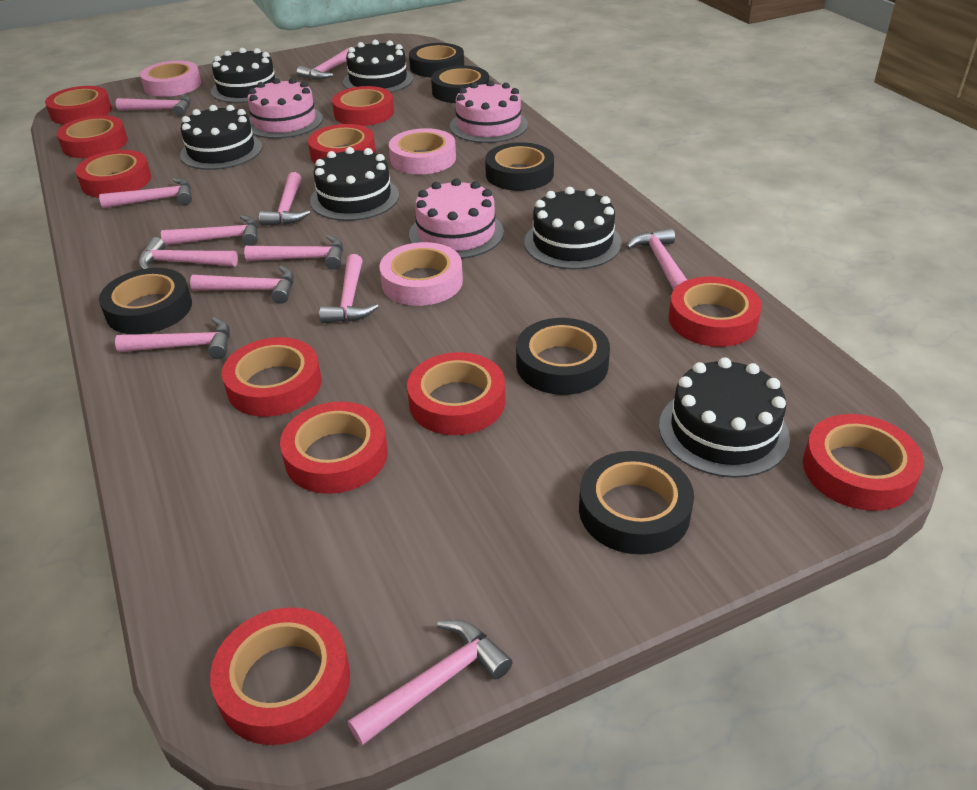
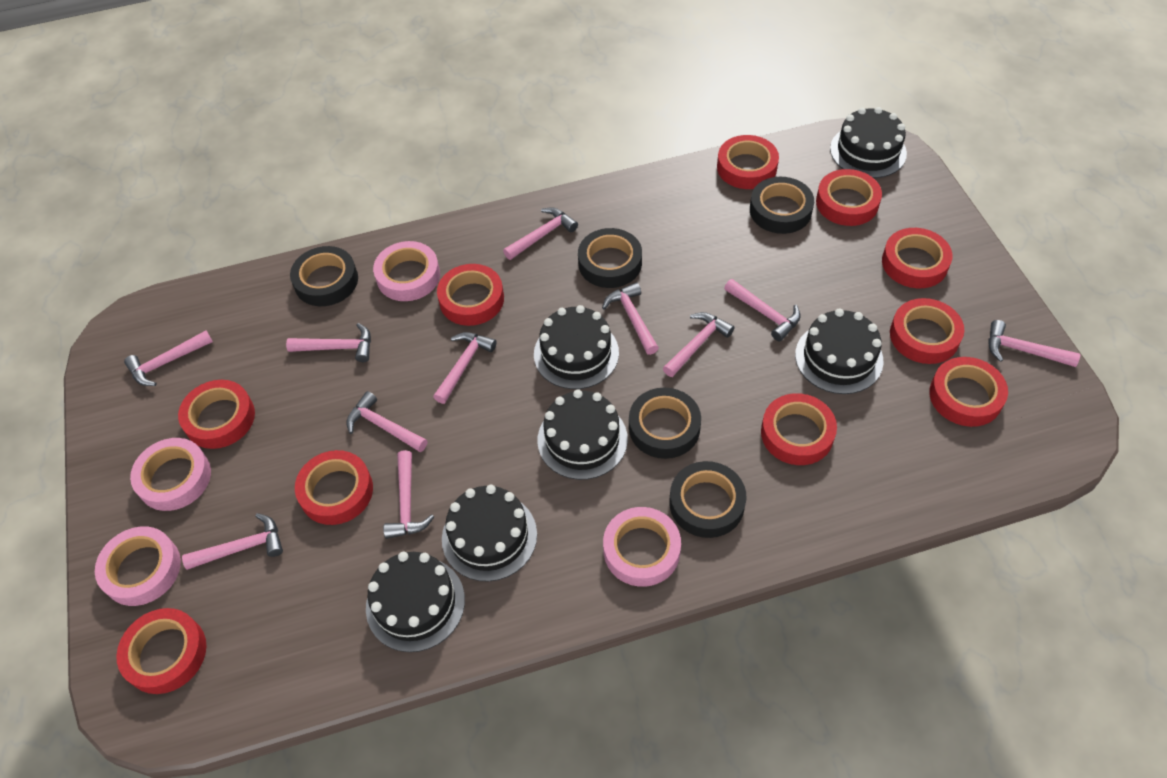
black tape: 6 -> 5
pink cake: 3 -> 0
pink hammer: 12 -> 11
pink tape: 3 -> 4
red tape: 11 -> 10

